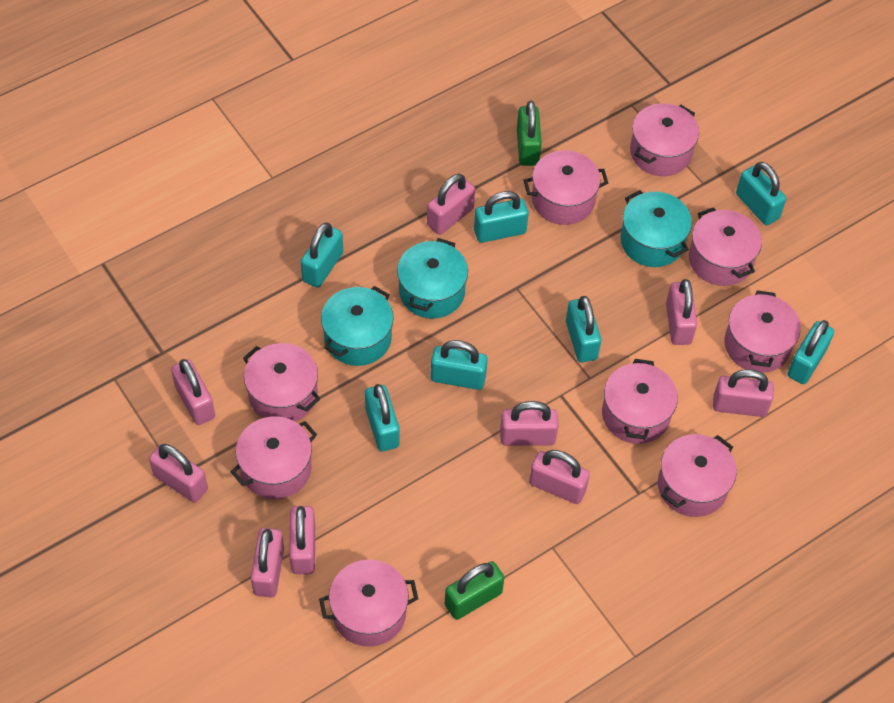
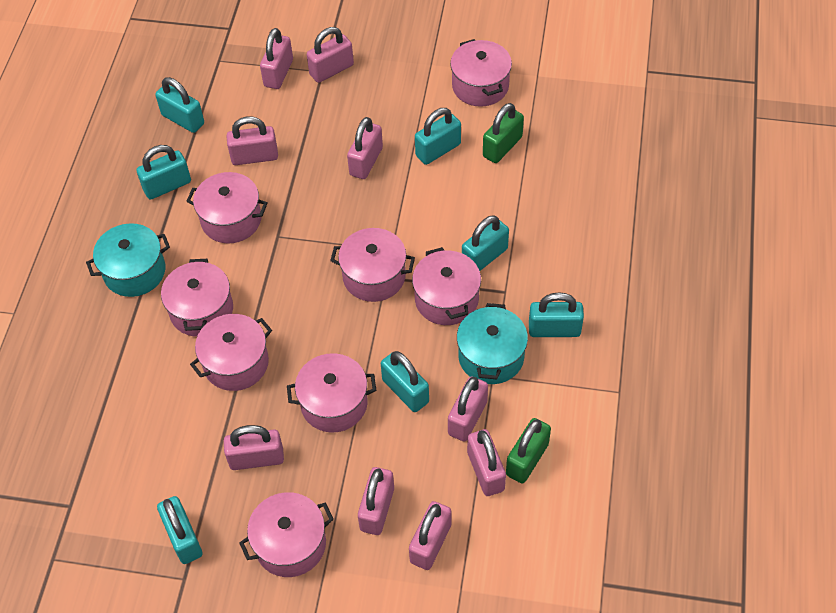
pink pot: 9 -> 8
turquoise pot: 3 -> 2

